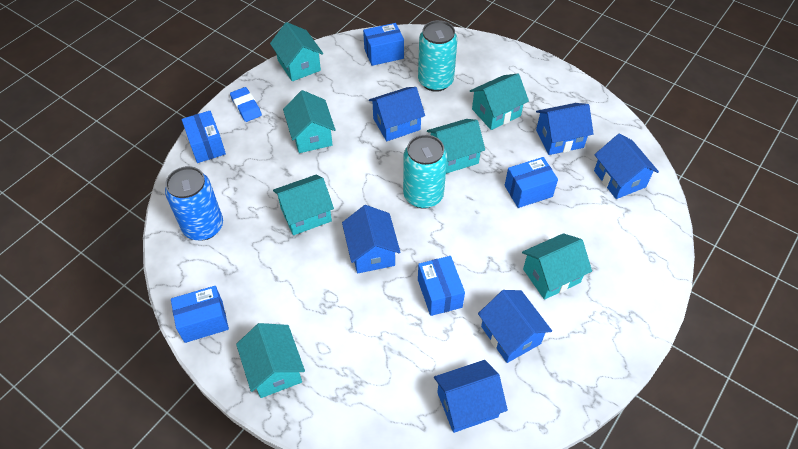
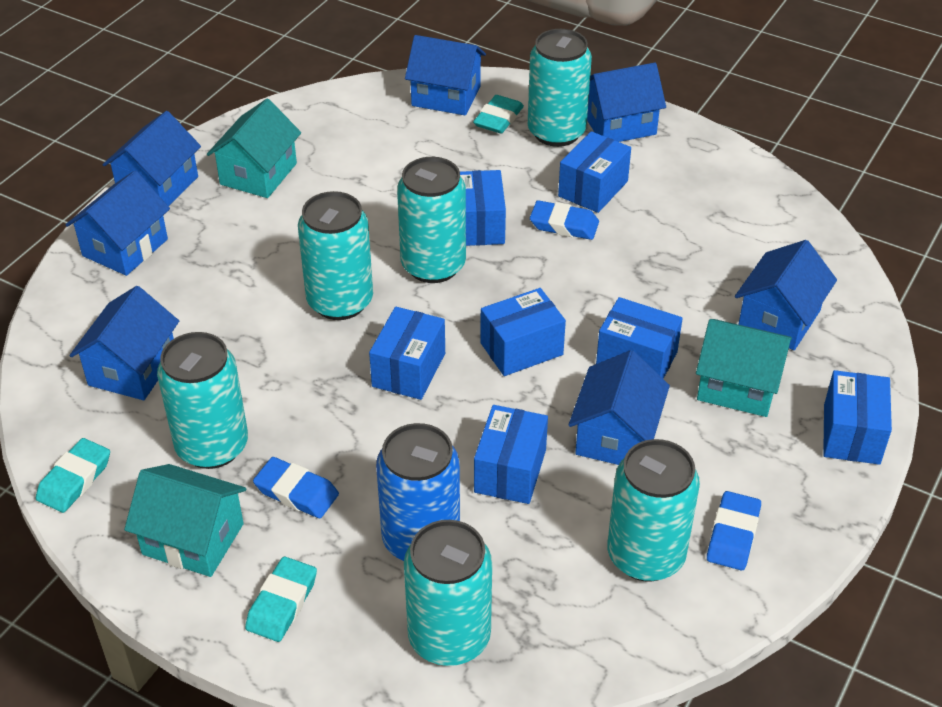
blue box: 5 -> 7
blue eraser: 1 -> 3
blue house: 6 -> 7
turquoise can: 2 -> 6
turquoise eraser: 0 -> 3
turquoise house: 7 -> 3

